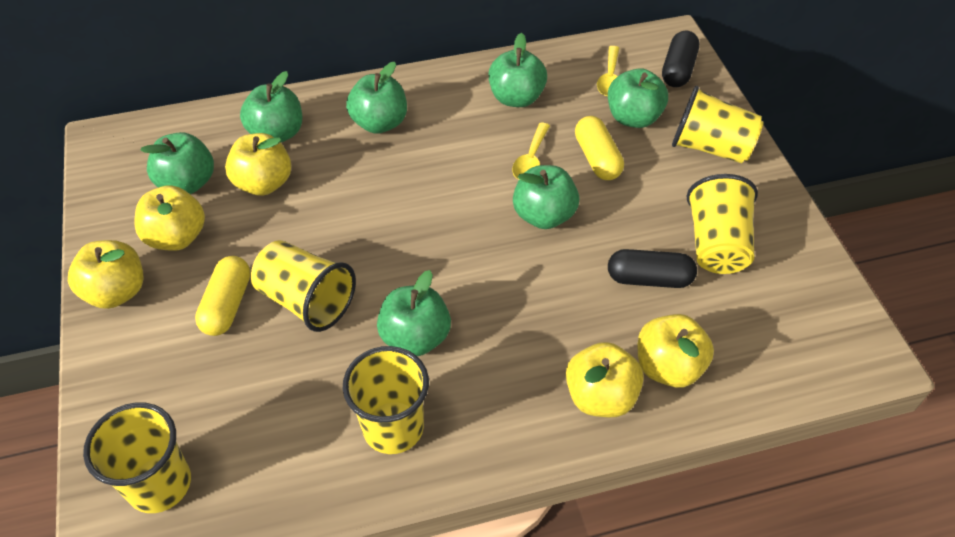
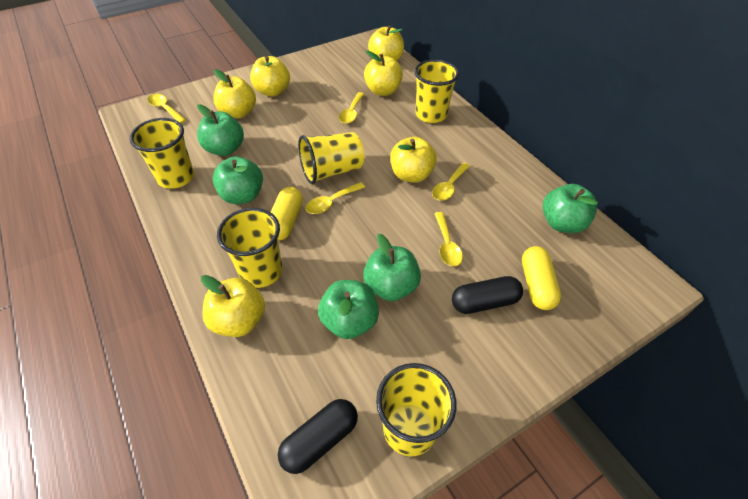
green apple: 7 -> 5
yellow apple: 5 -> 6
yellow spoon: 2 -> 5

